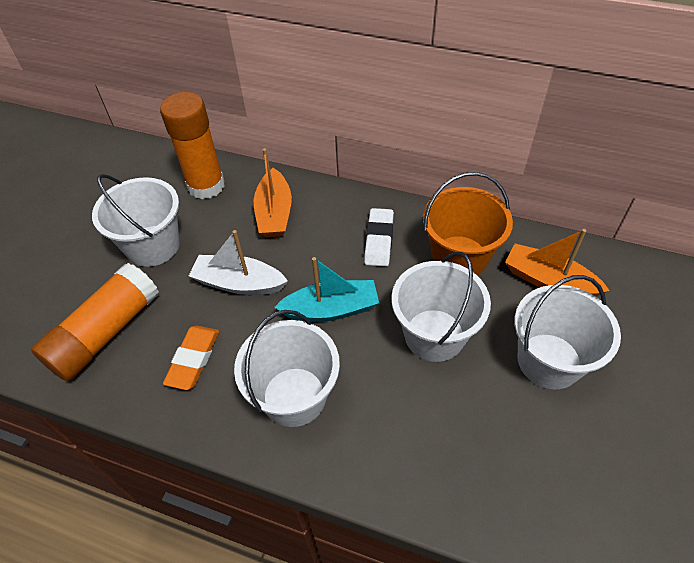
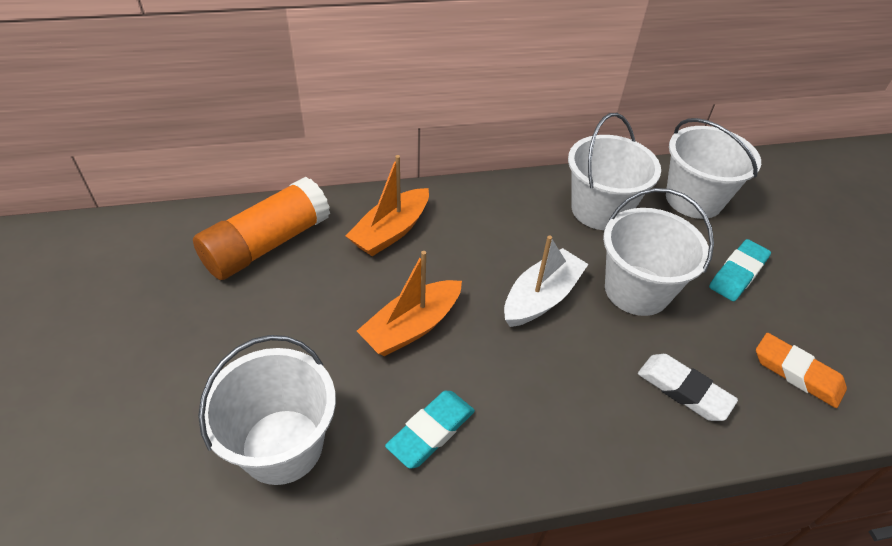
orange bucket: 1 -> 0
orange glue stick: 2 -> 1
turquoise boat: 1 -> 0
turquoise eraser: 0 -> 2

